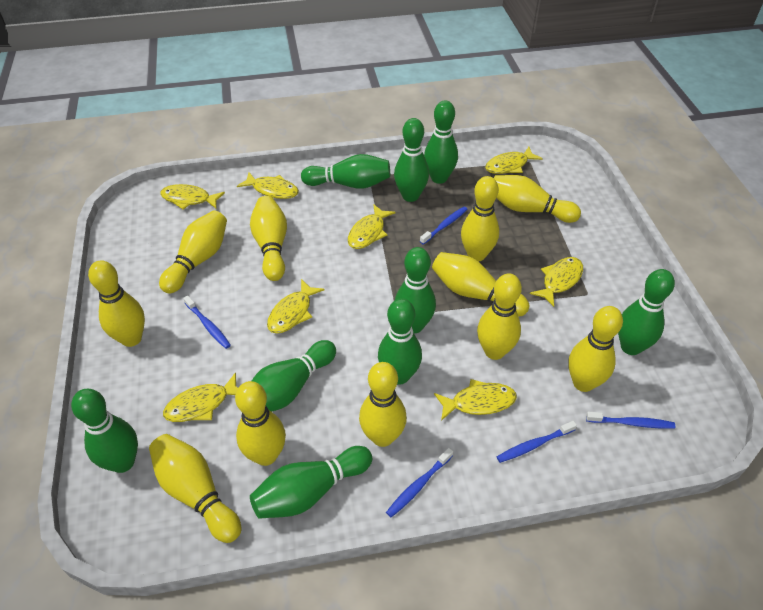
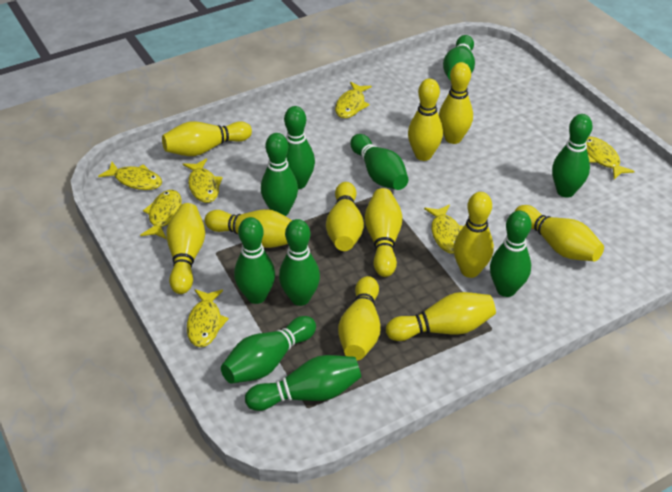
blue toothbrush: 5 -> 0
green bowling pin: 9 -> 10
yellow fish: 8 -> 7

